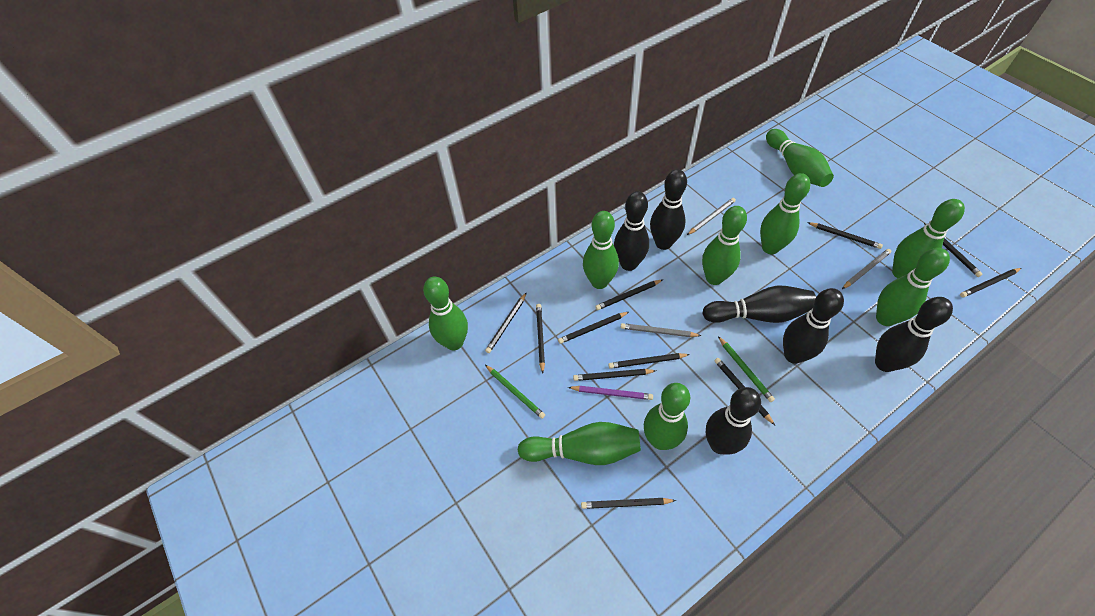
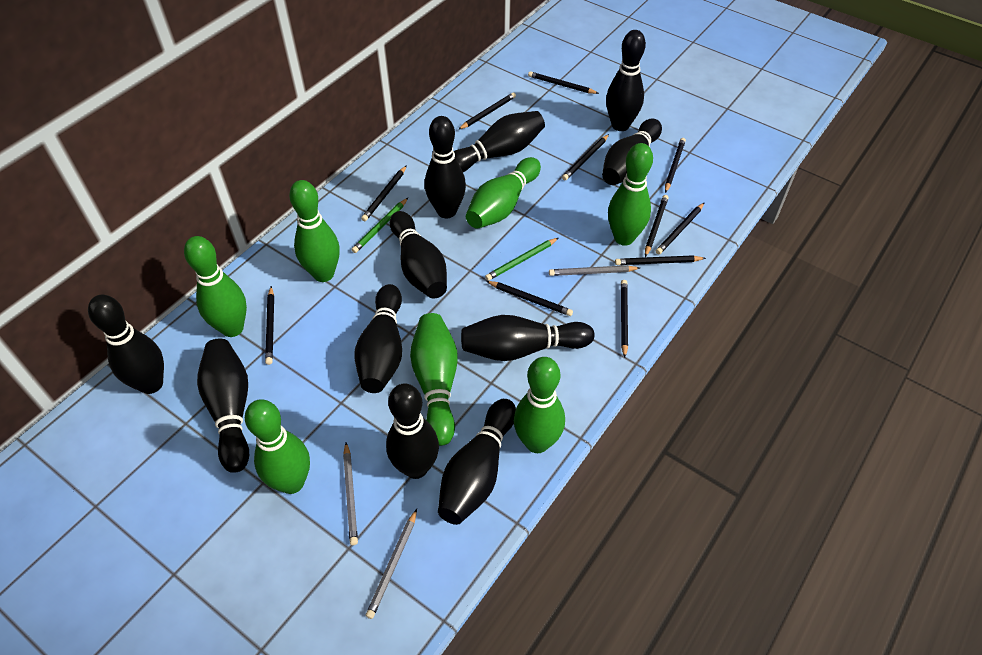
black bowling pin: 6 -> 11
green bowling pin: 9 -> 7
purple pencil: 1 -> 0

